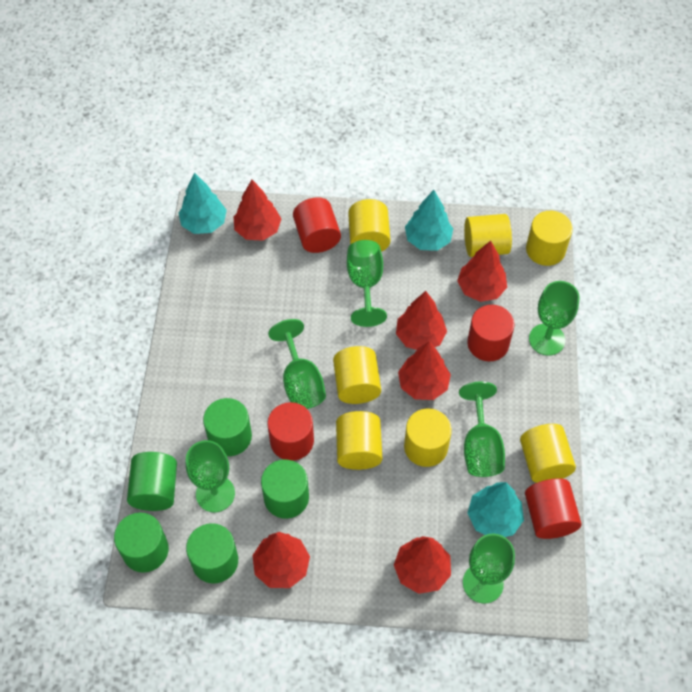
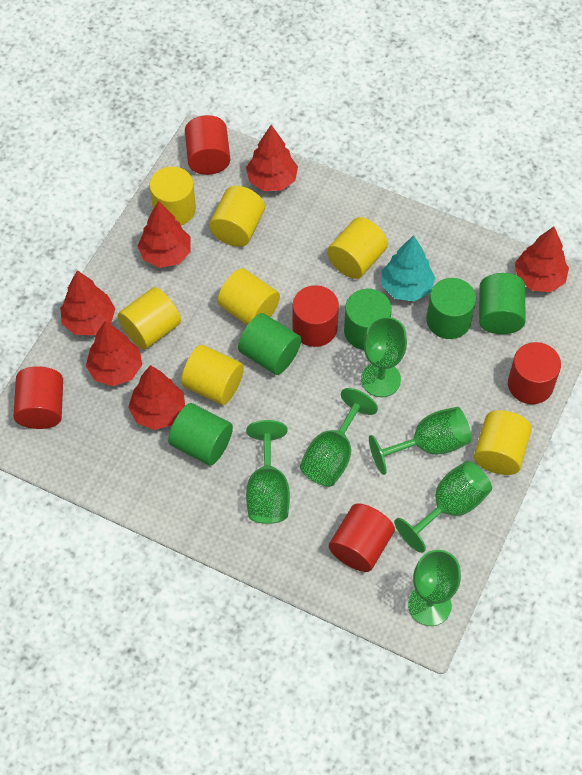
red cylinder: 4 -> 5
turquoise tree: 3 -> 1

